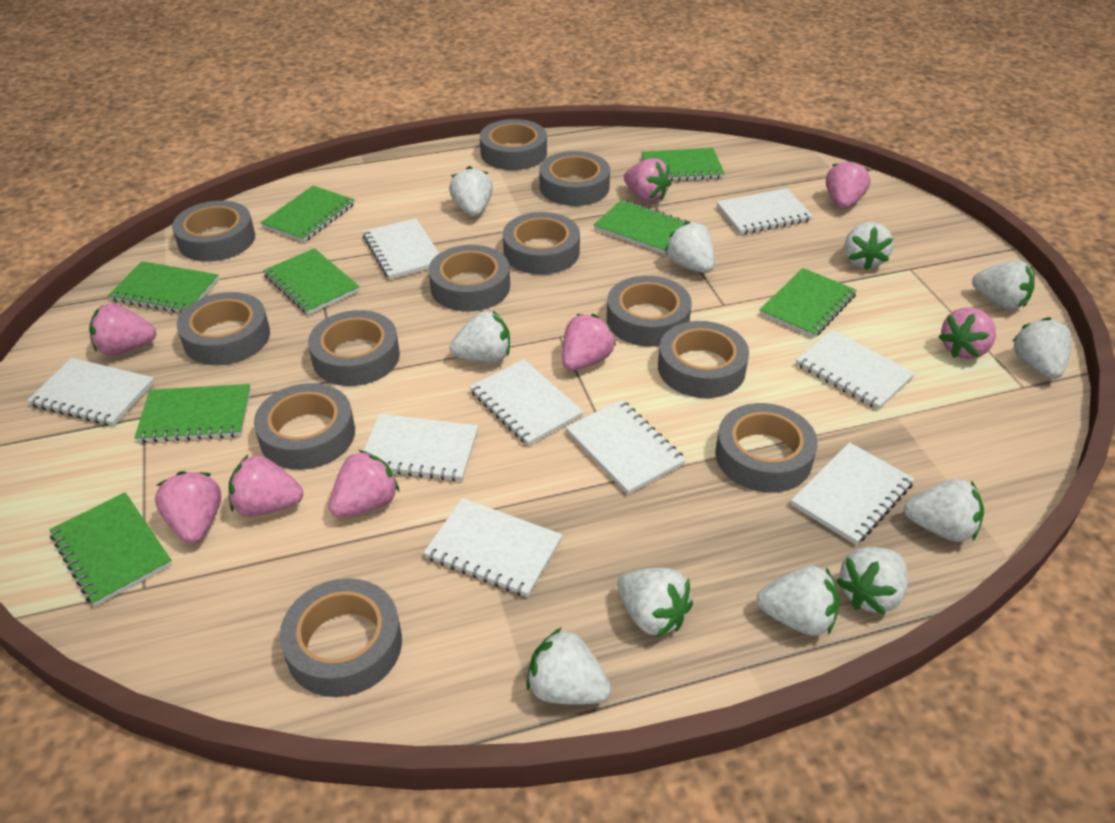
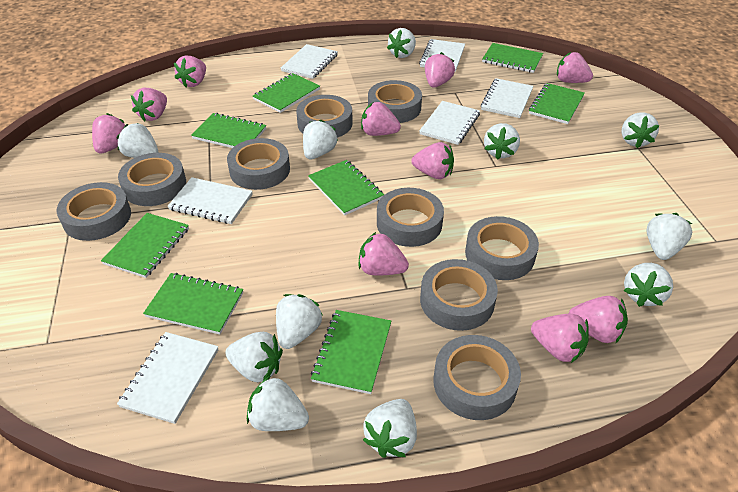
grey tape: 12 -> 9
pink strawberry: 8 -> 10
white notebook: 9 -> 6

